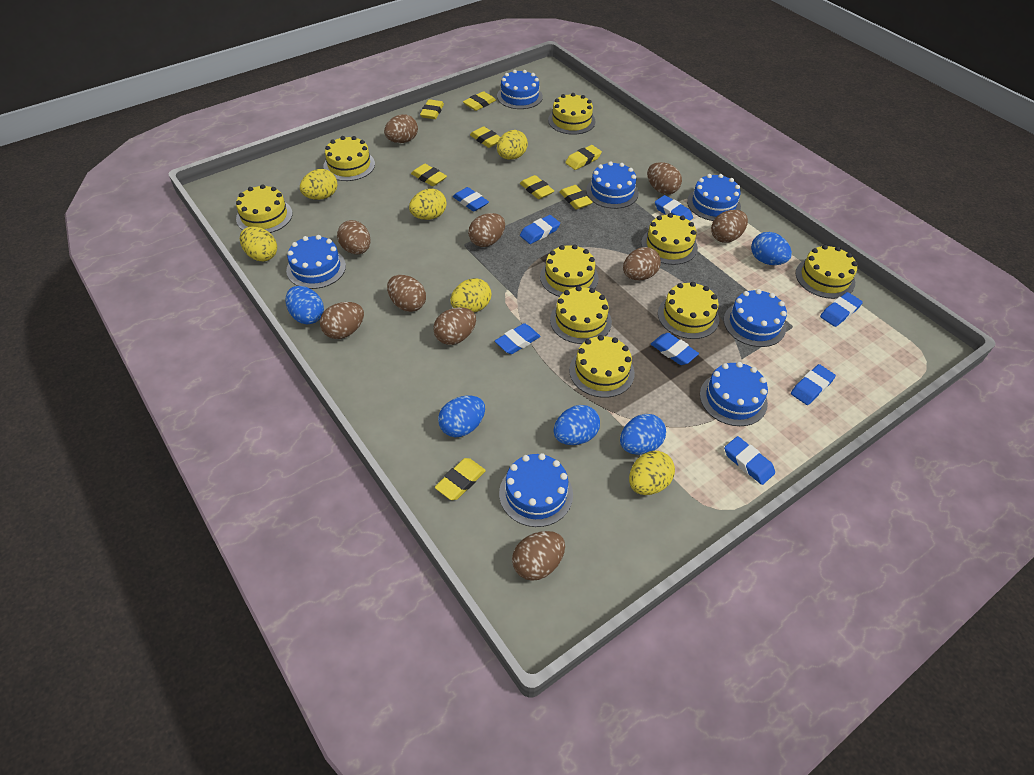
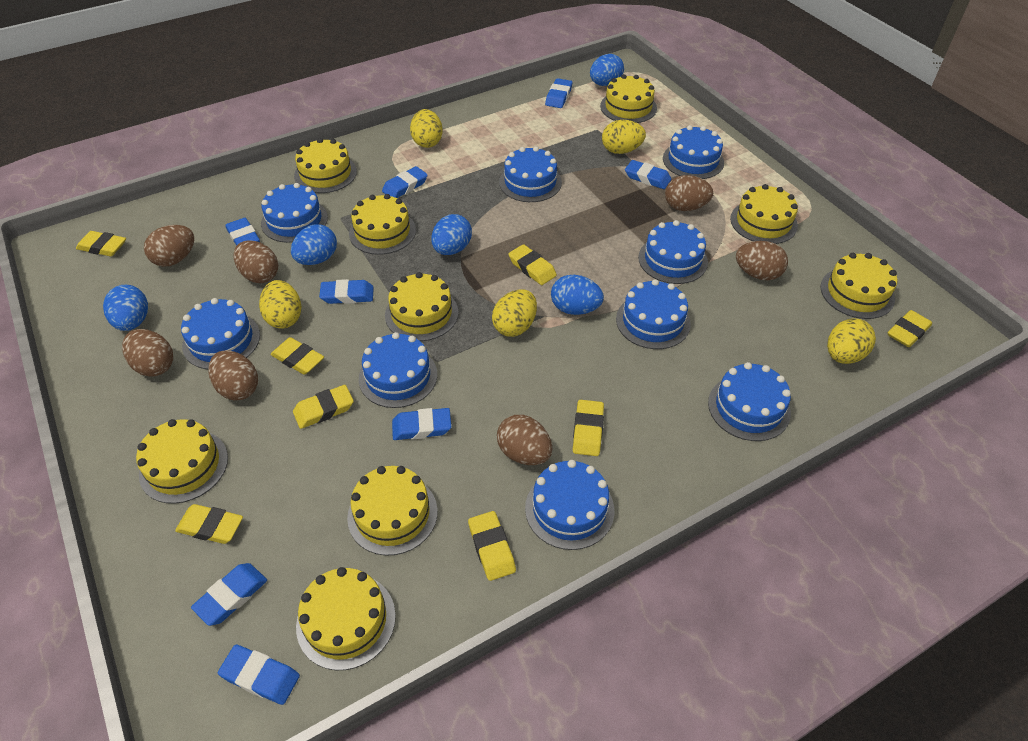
blue cake: 7 -> 9
brown egg: 10 -> 7
yellow egg: 6 -> 5

